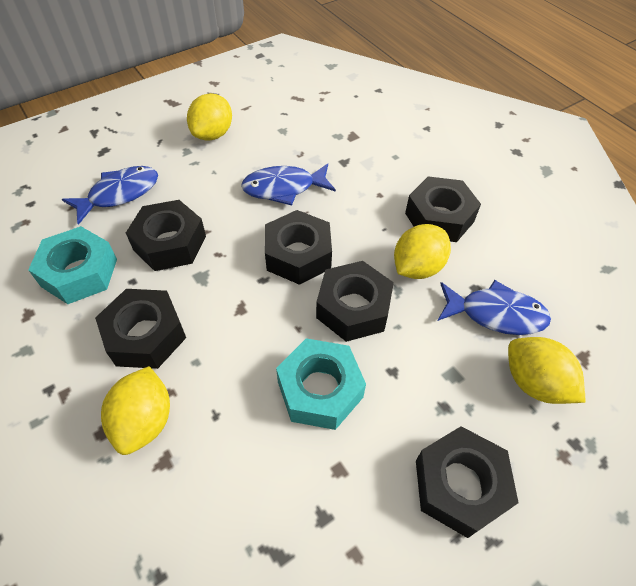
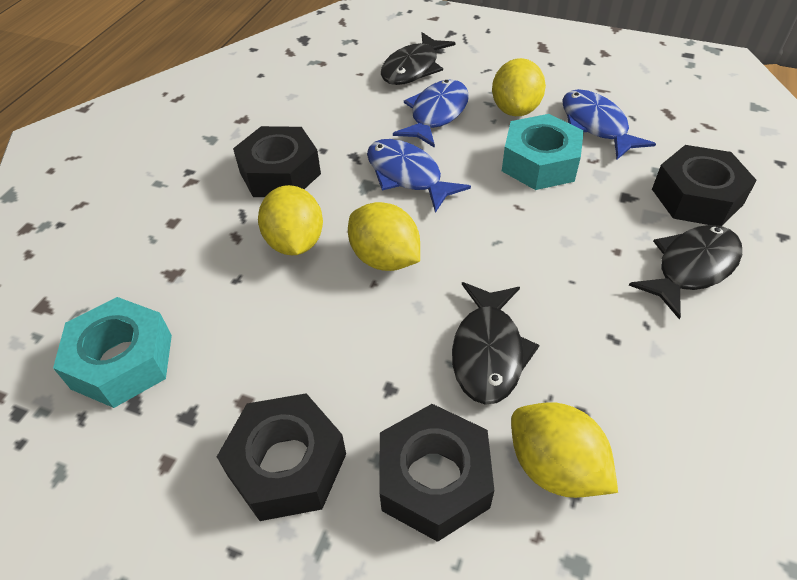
black fish: 0 -> 3
black nut: 6 -> 4

